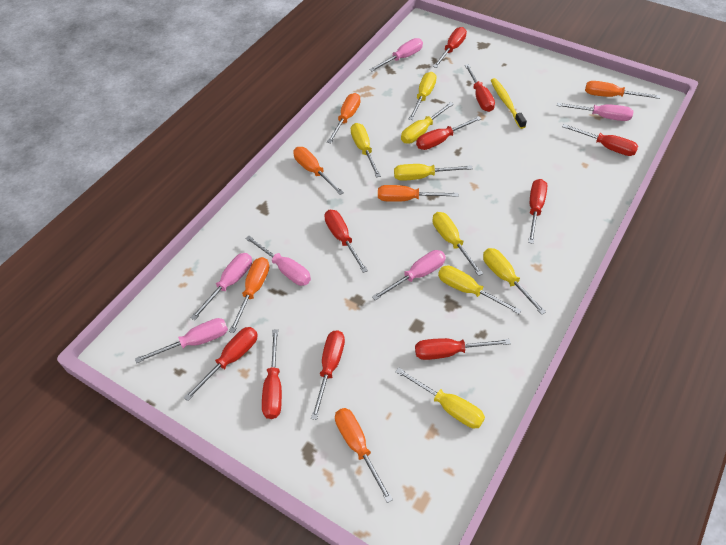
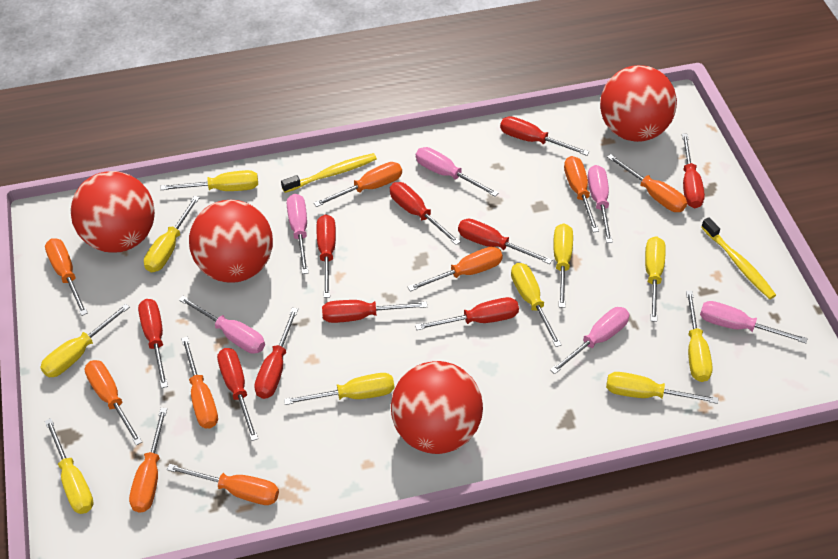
orange screwdriver: 6 -> 9
red ball: 0 -> 4
yellow screwdriver: 8 -> 10
yellow toothbrush: 1 -> 2

